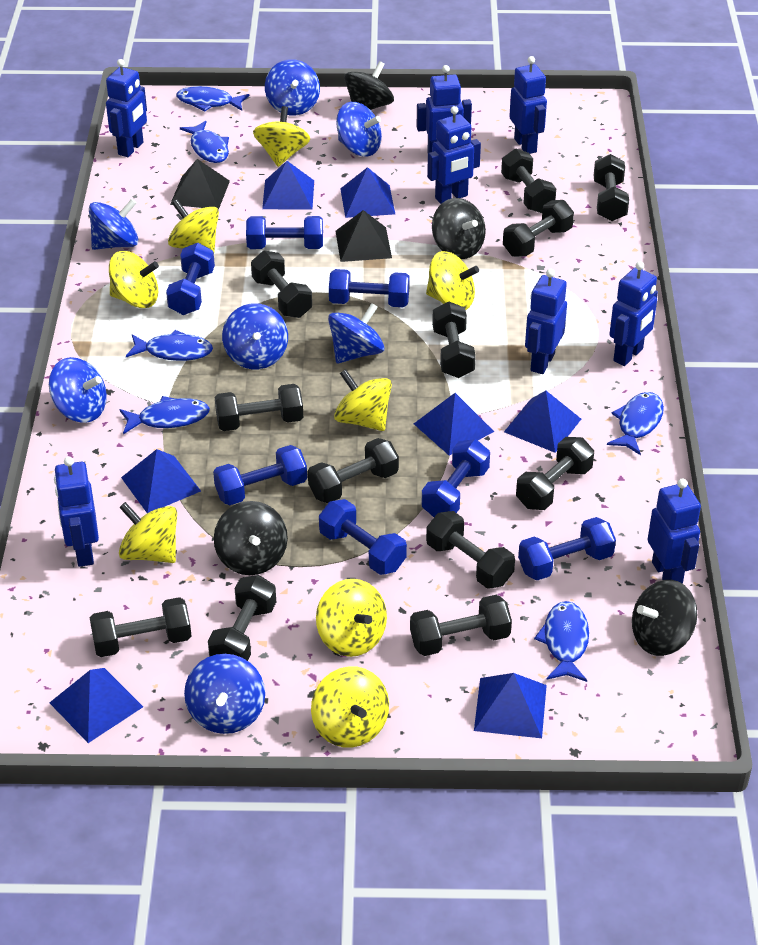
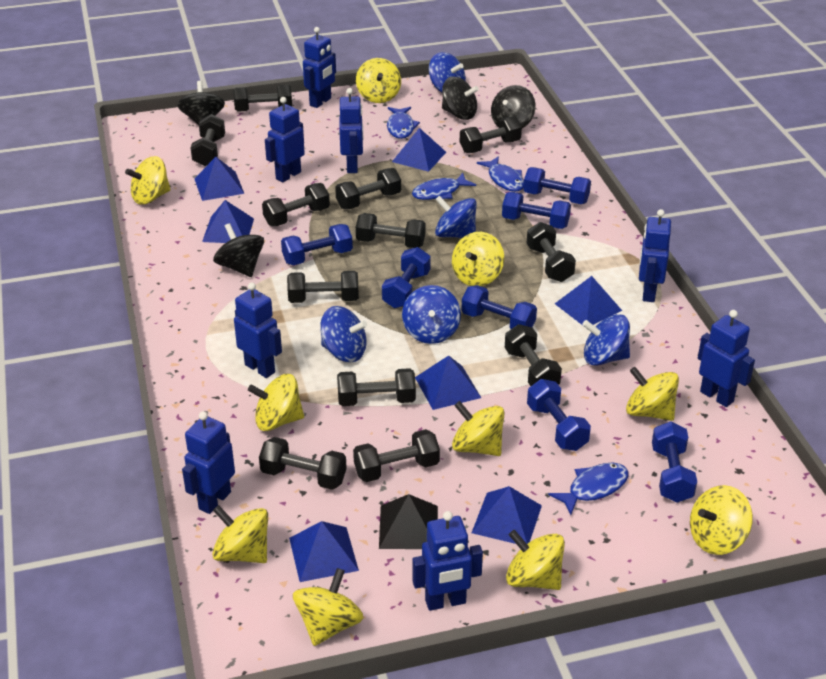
black pyramid: 2 -> 1
blue fish: 6 -> 4
blue spinning top: 7 -> 5
yellow spinning top: 8 -> 10

